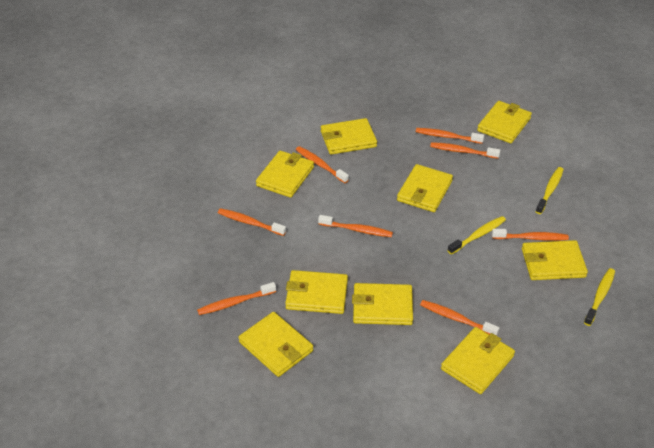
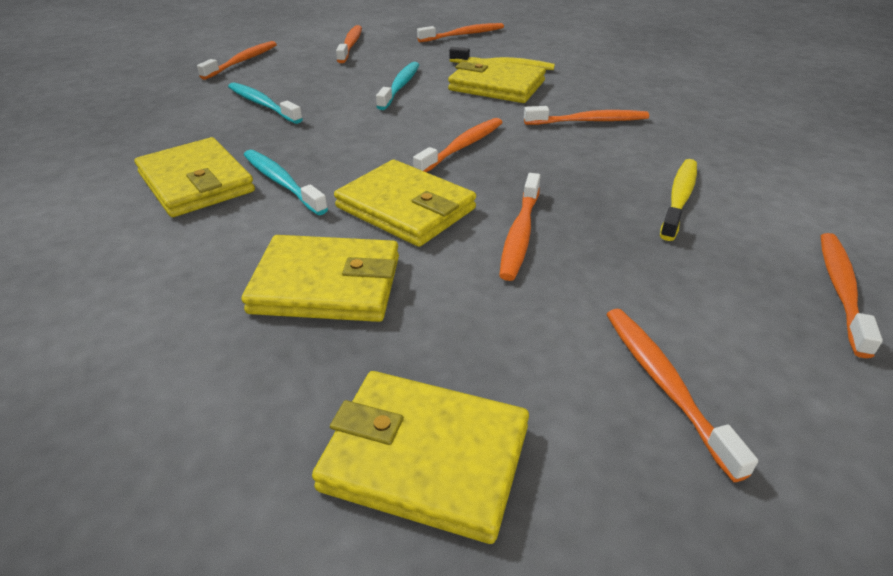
turquoise toothbrush: 0 -> 3
yellow toothbrush: 3 -> 2
yellow wallet: 9 -> 5

